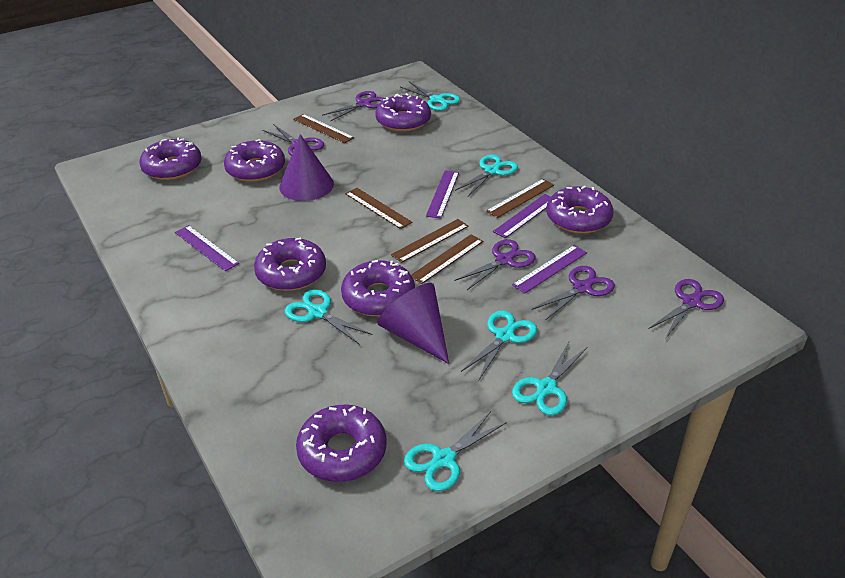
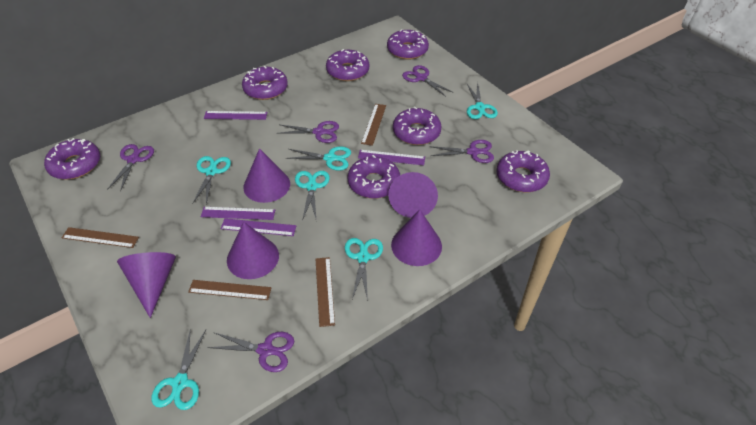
brown ruler: 5 -> 4
purple cone: 2 -> 5

